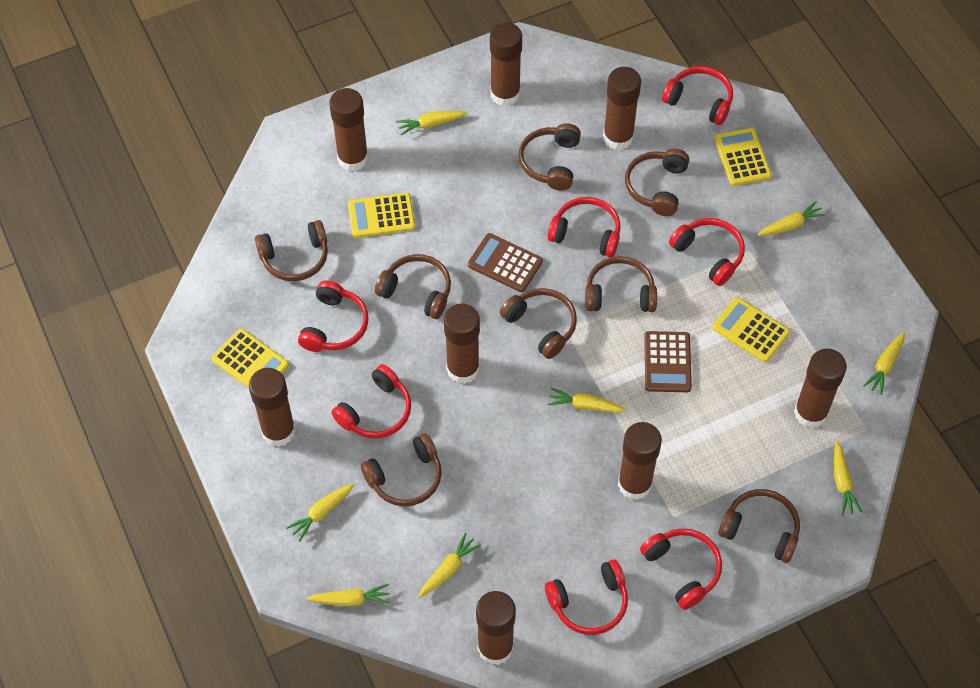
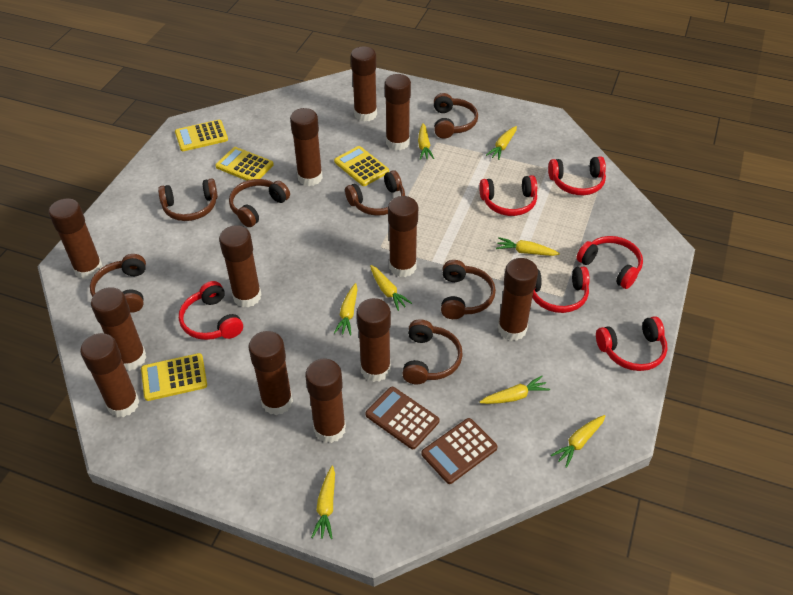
brown glue stick: 8 -> 12
brown headphones: 8 -> 7
red headphones: 7 -> 6

